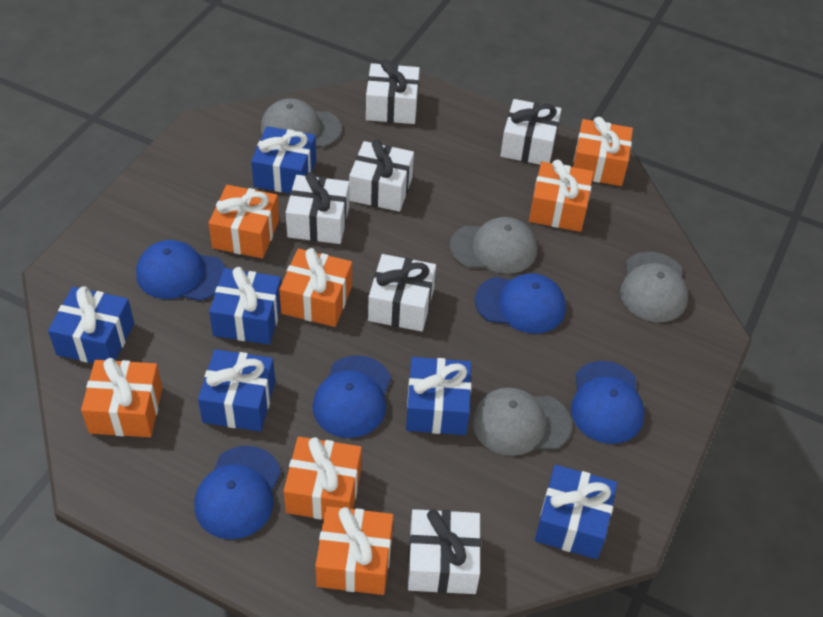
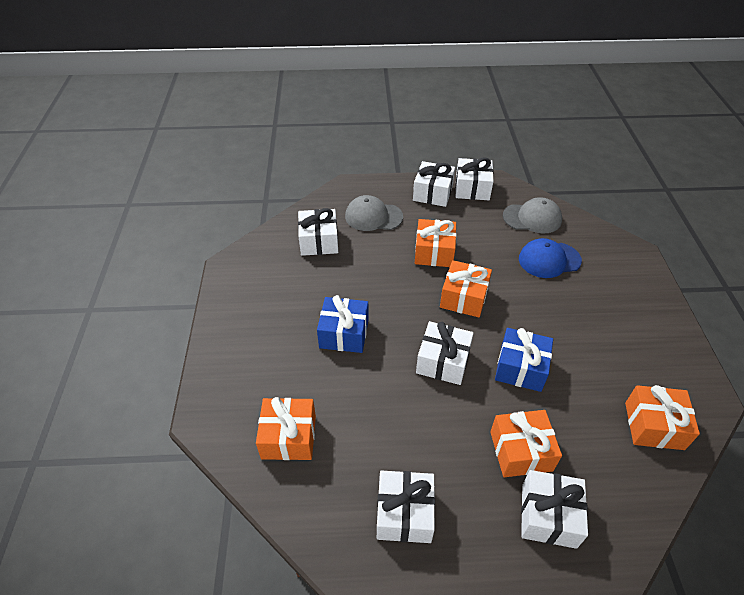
blue cap: 5 -> 1
blue gift: 6 -> 2
grey cap: 4 -> 2
orange gift: 7 -> 5

